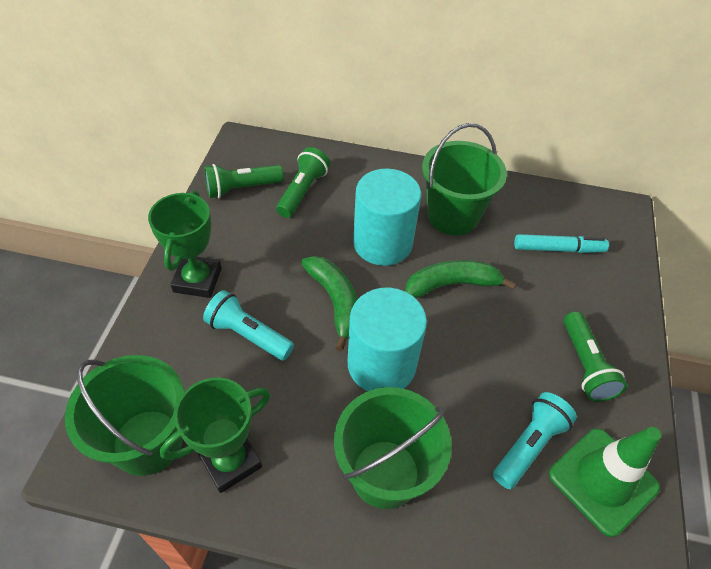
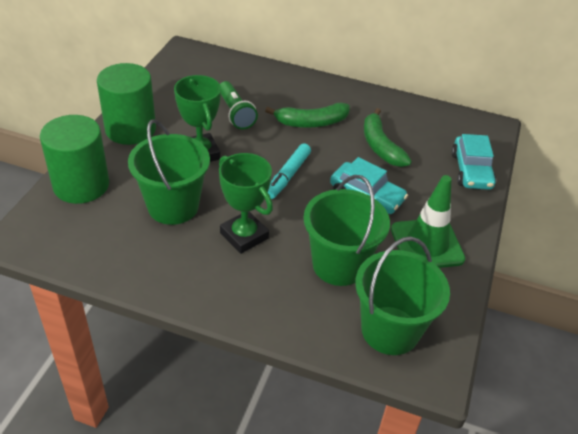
green cylinder: 0 -> 2
green flashlight: 3 -> 1
turquoise car: 0 -> 2
turquoise cylinder: 2 -> 0
turquoise flashlight: 2 -> 0

